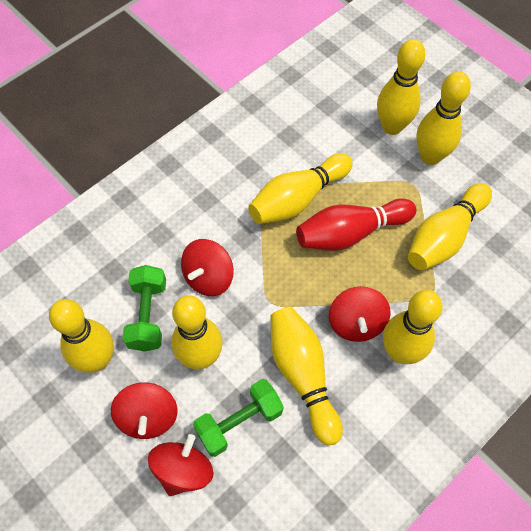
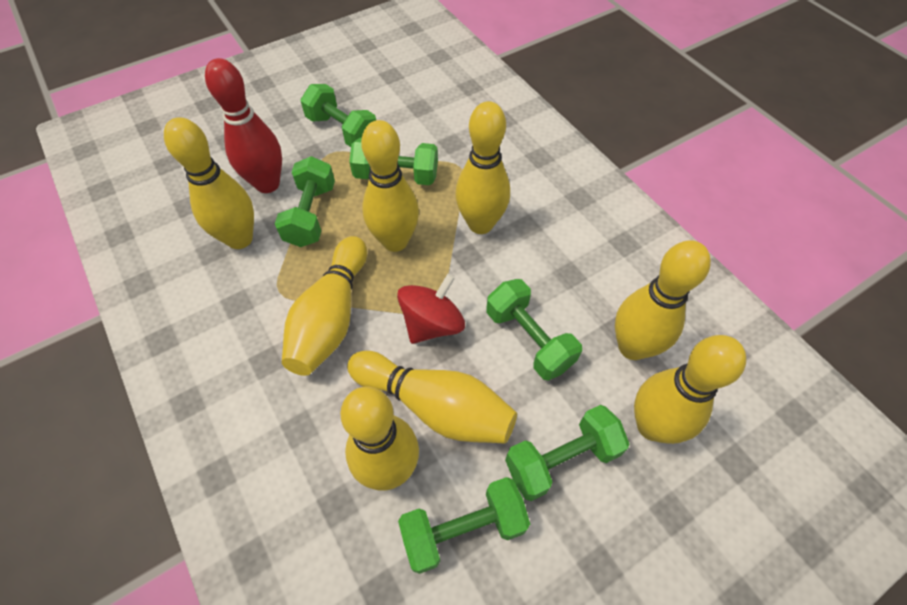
green dumbbell: 2 -> 6
red spinning top: 4 -> 1

